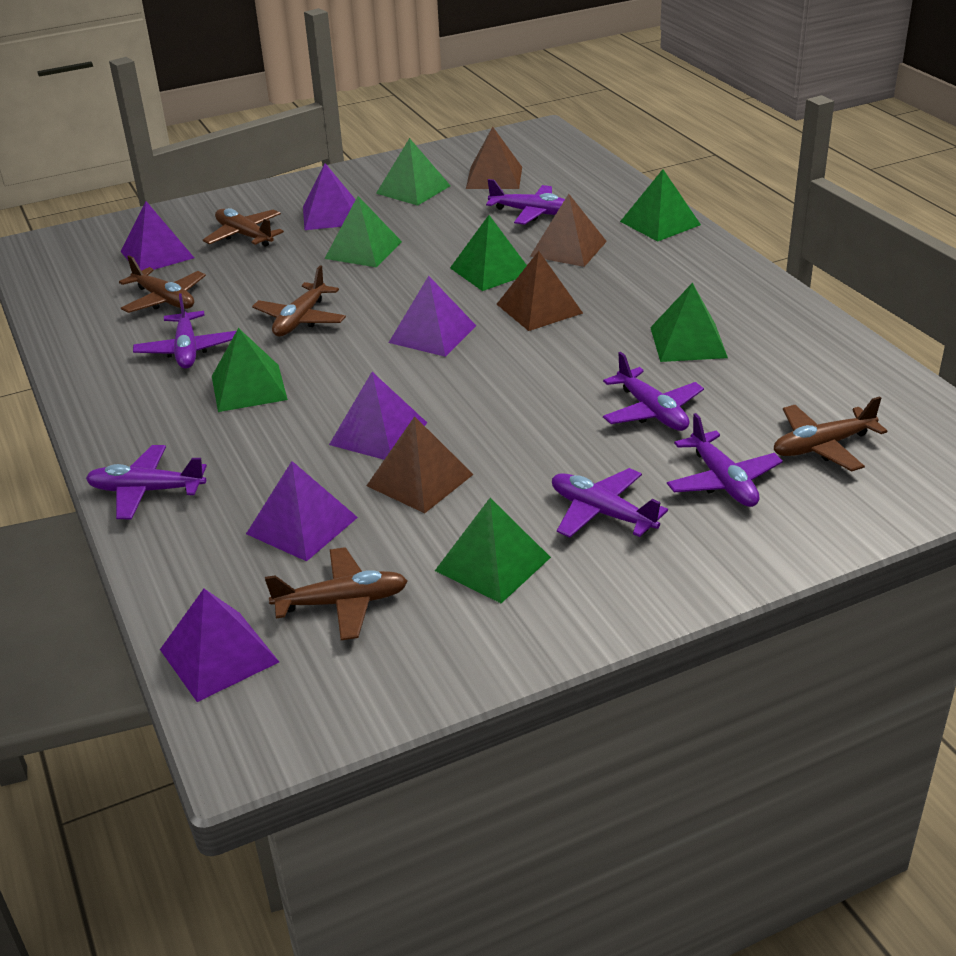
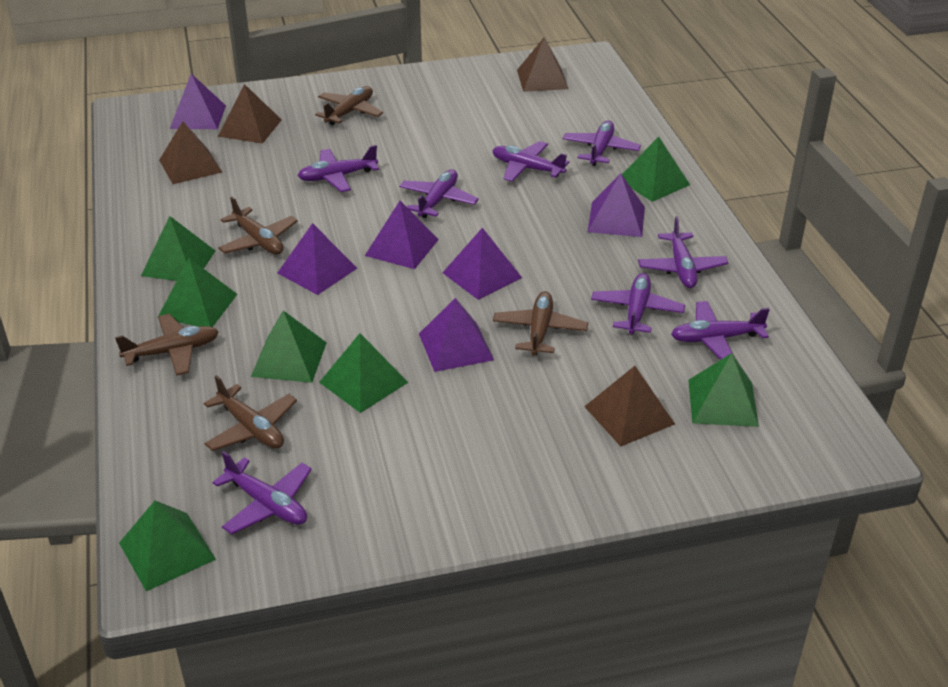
purple plane: 6 -> 8

